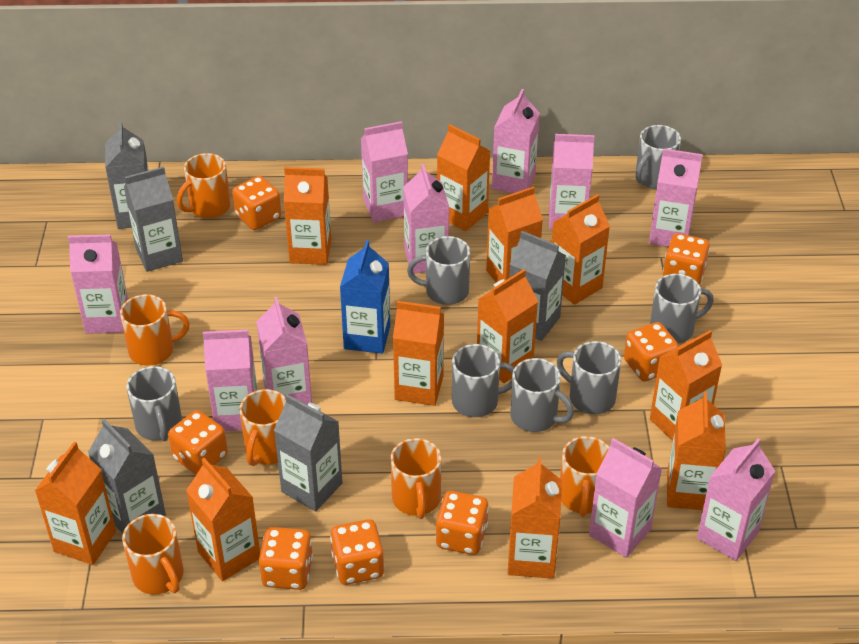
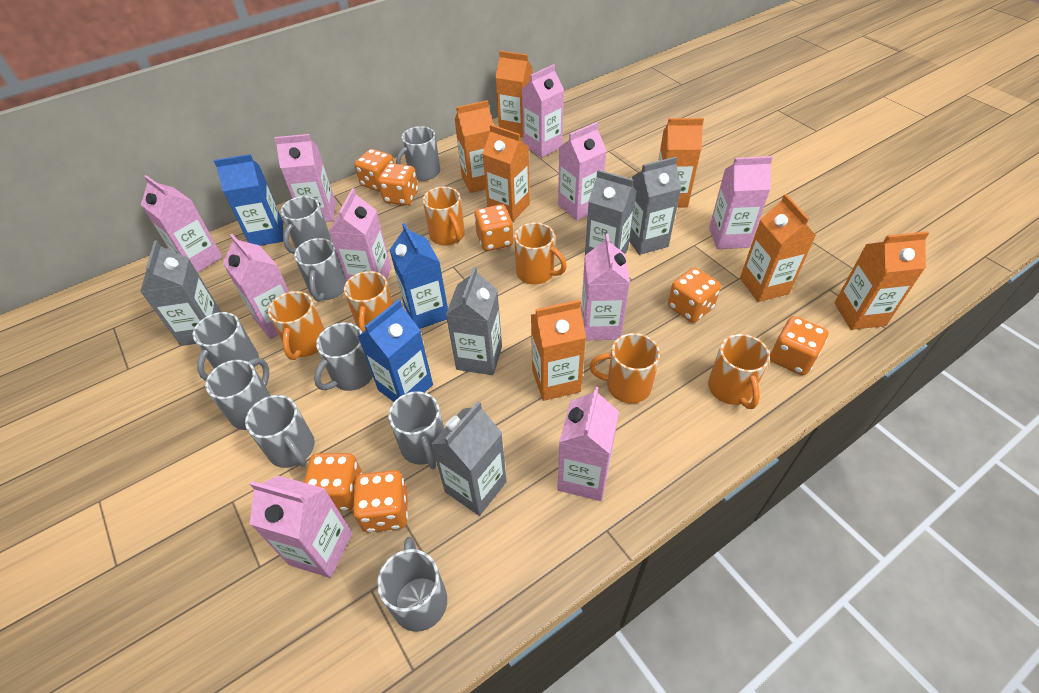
blue carton: 1 -> 3
grey mug: 7 -> 9
orange carton: 11 -> 7

